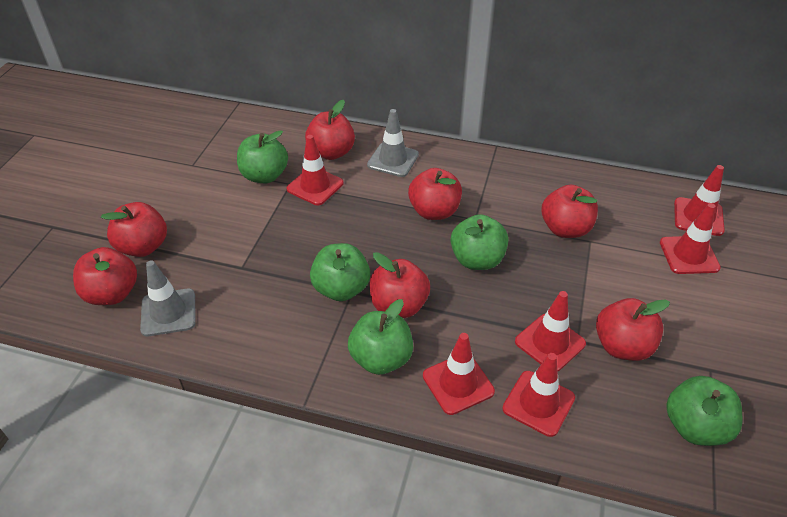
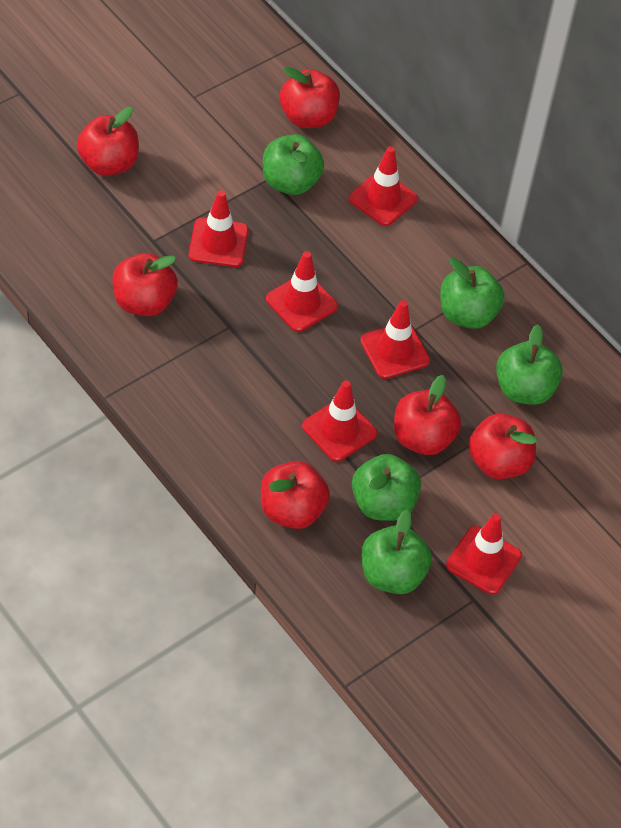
grey traffic cone: 2 -> 0
red apple: 7 -> 6

